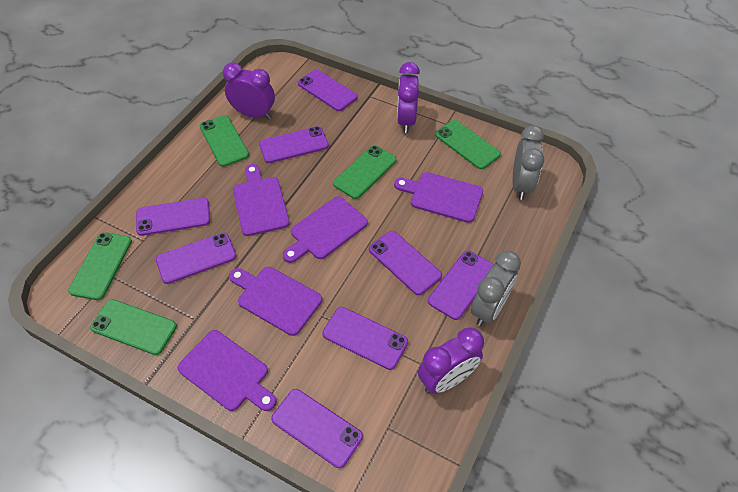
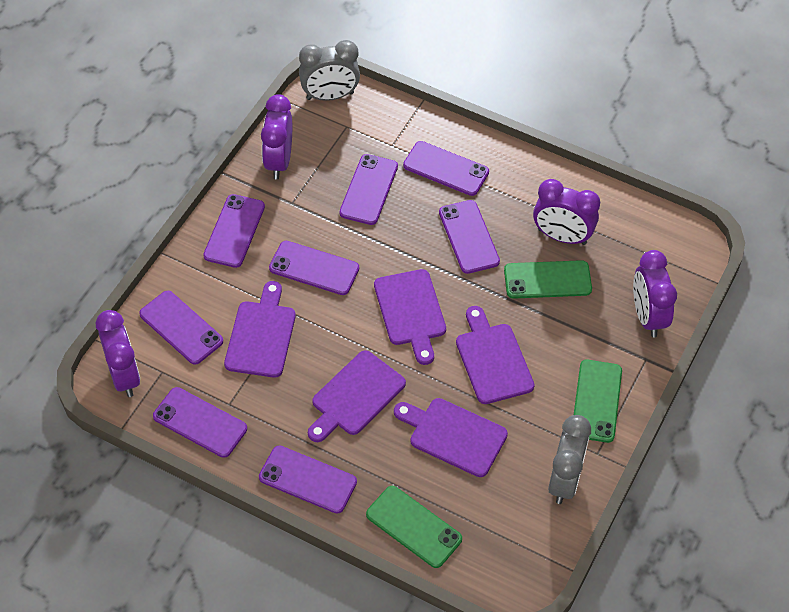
green phone: 5 -> 3
purple clock: 3 -> 4

